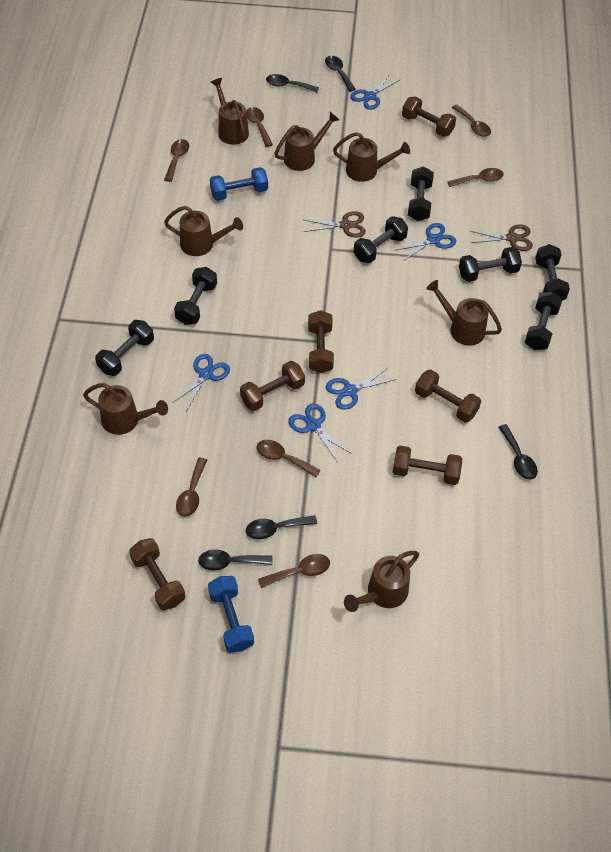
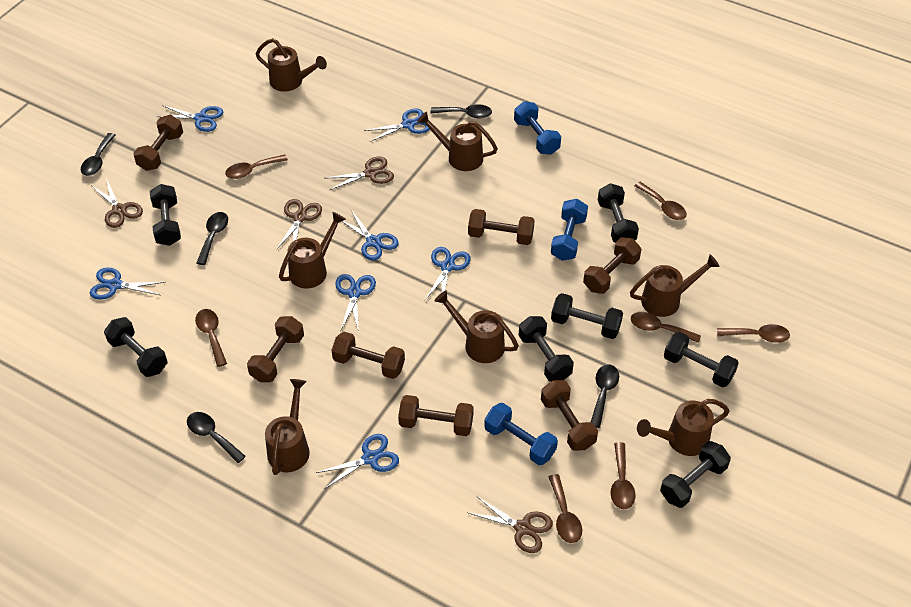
blue dumbbell: 2 -> 3
blue scissors: 5 -> 7
brown dumbbell: 6 -> 7
brown scissors: 2 -> 4

